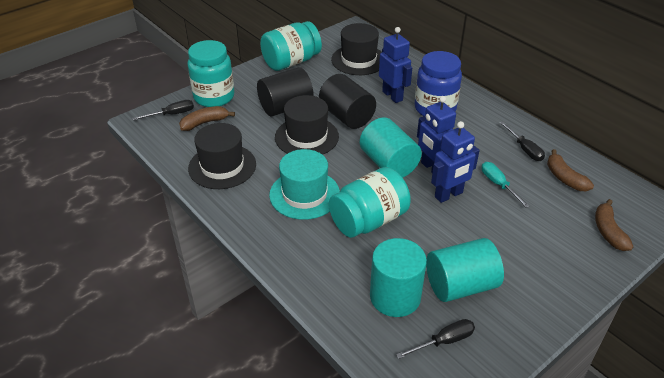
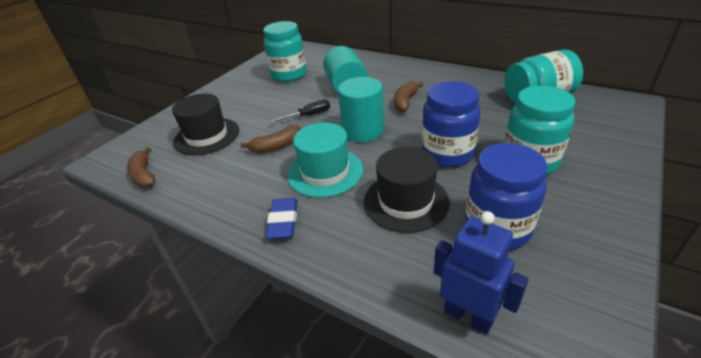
black cylinder: 2 -> 0
black hat: 3 -> 2
black screwdriver: 3 -> 1
blue eraser: 0 -> 1
blue jar: 1 -> 2
blue robot: 3 -> 1
turquoise cylinder: 3 -> 2
turquoise screwdriver: 1 -> 0

